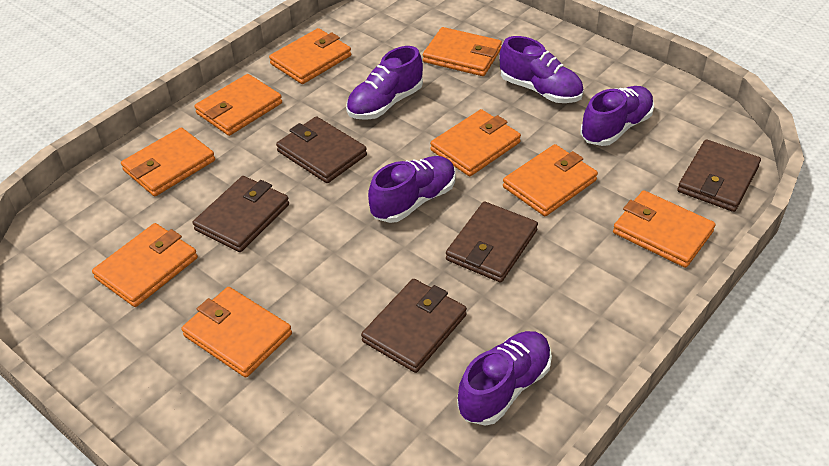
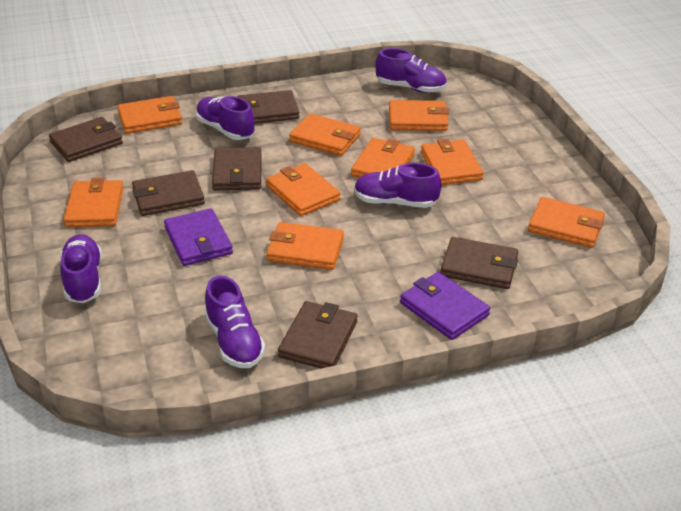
brown wallet: 5 -> 6
purple wallet: 0 -> 2

